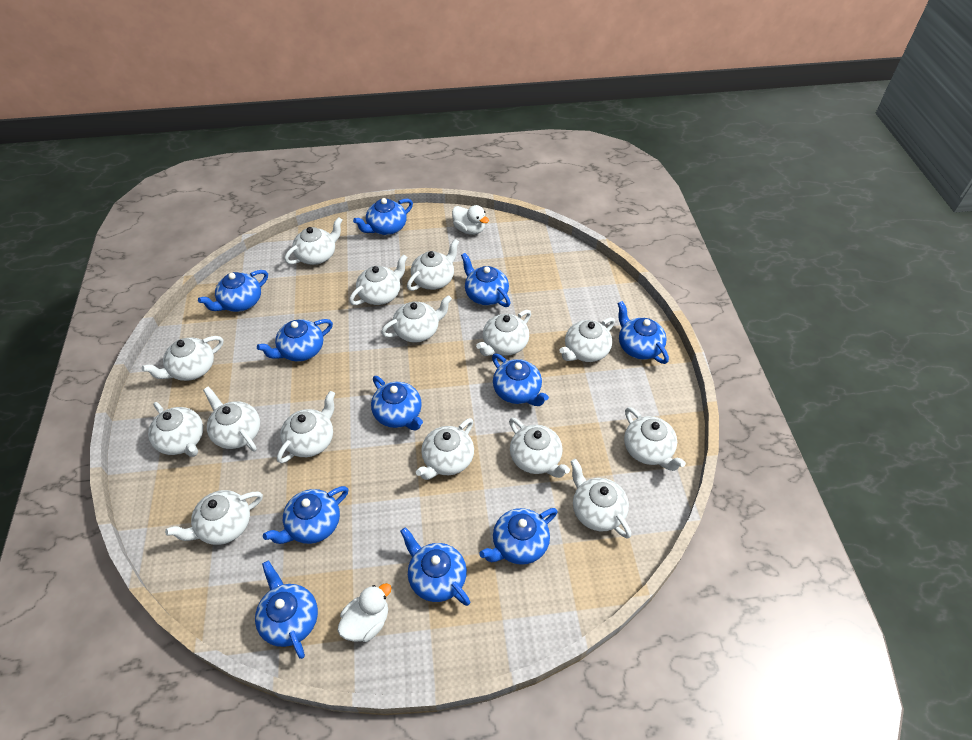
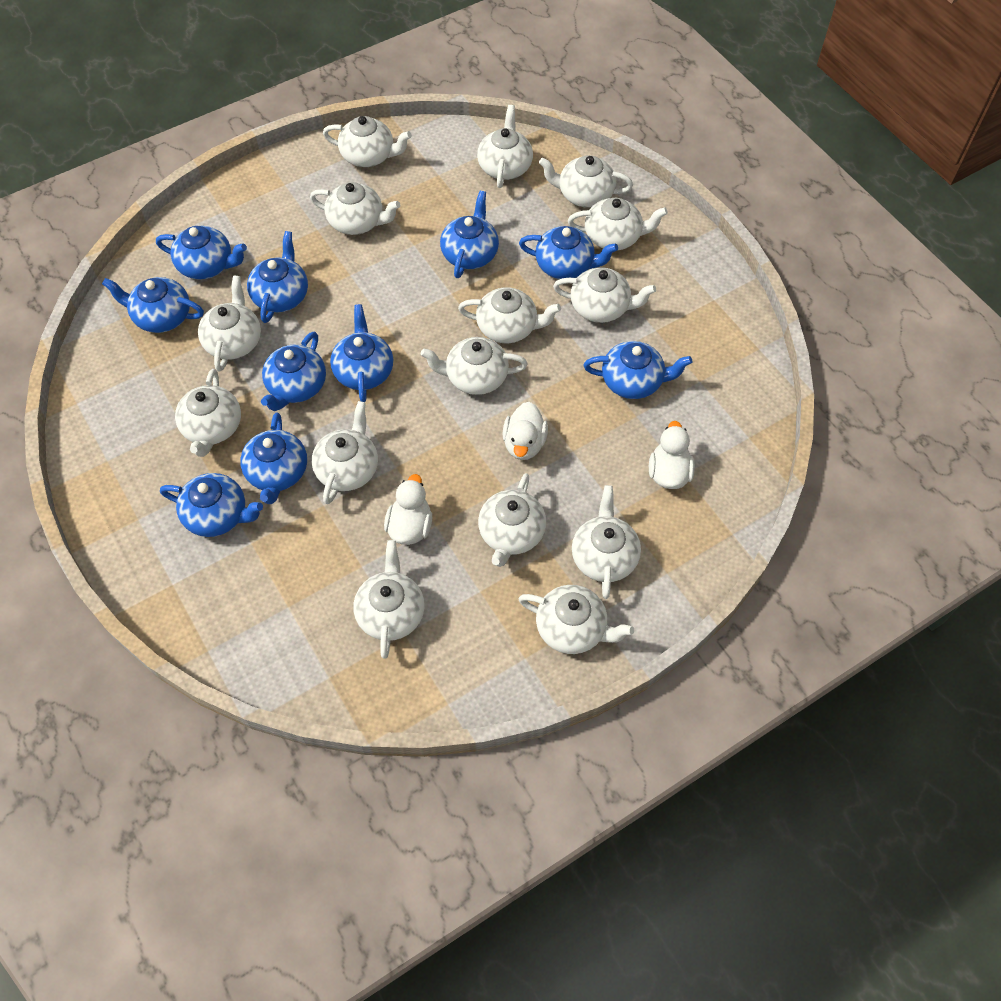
blue teapot: 11 -> 10
white duck: 2 -> 3

